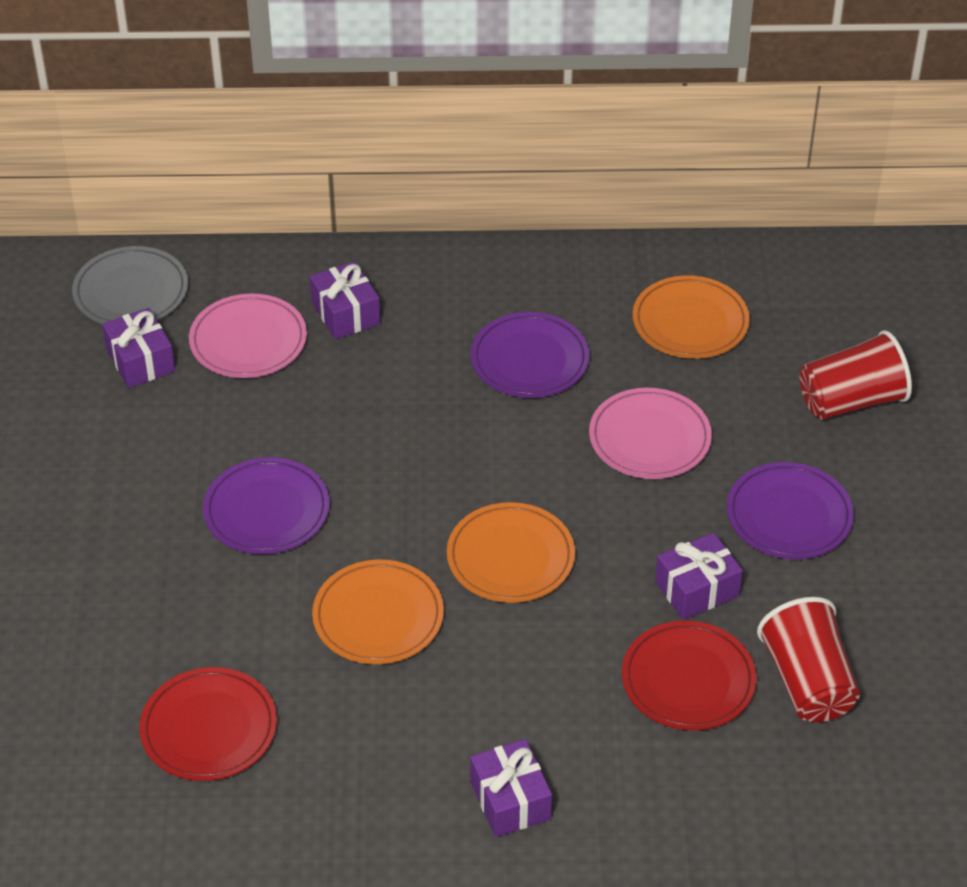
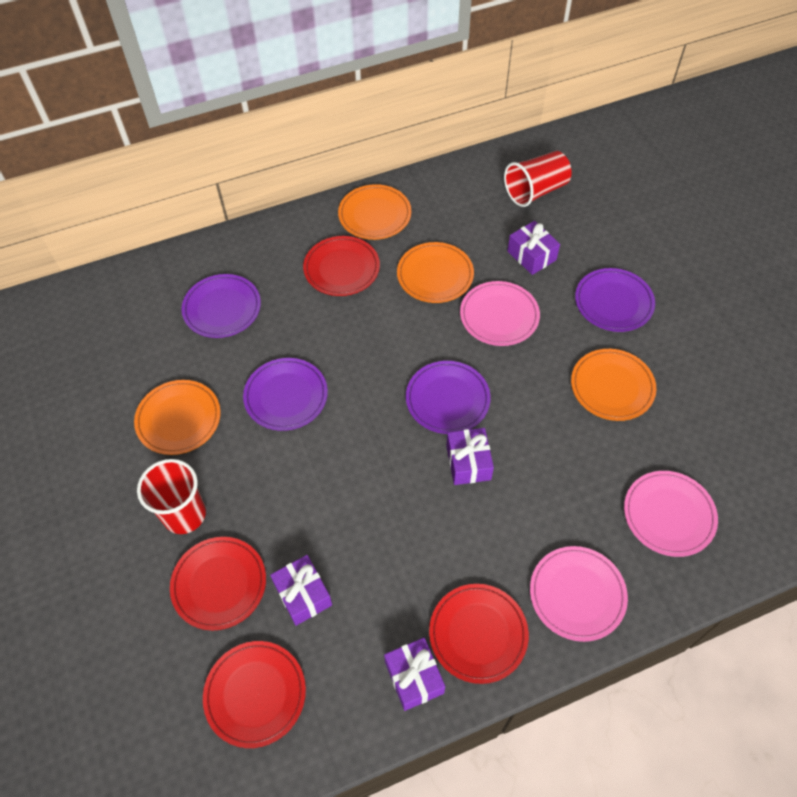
grey plate: 1 -> 0
orange plate: 3 -> 4
pink plate: 2 -> 3
purple plate: 3 -> 4
red plate: 2 -> 4

